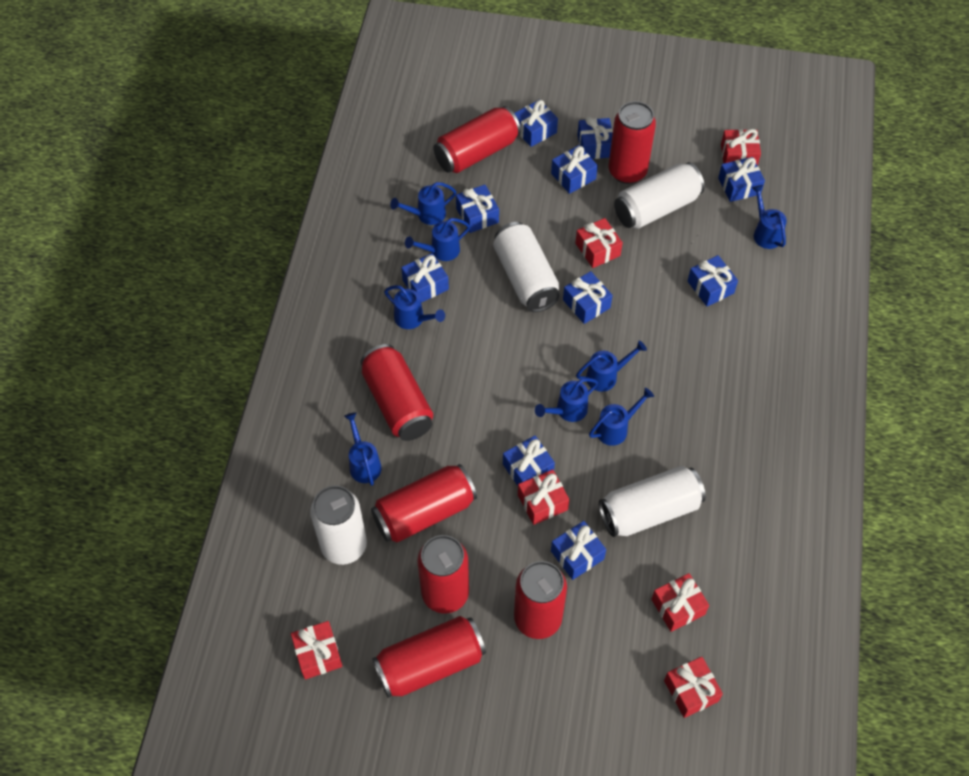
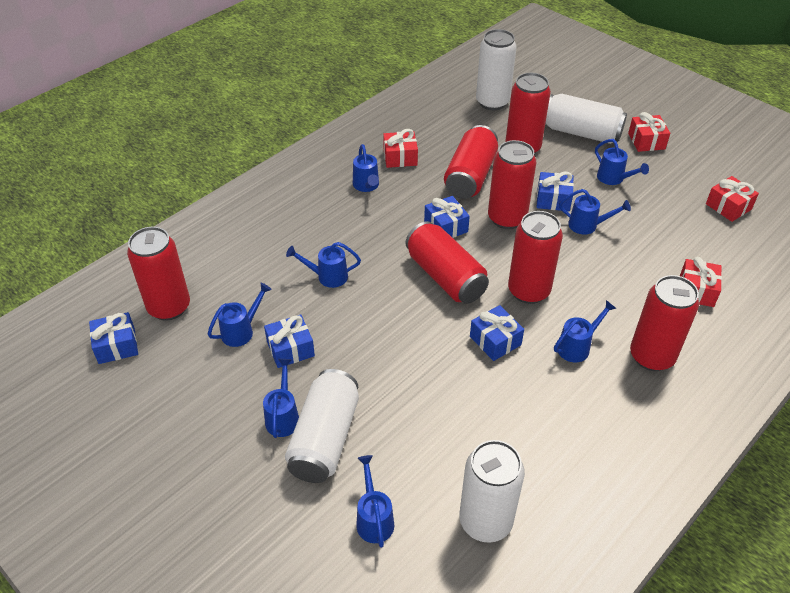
blue gift: 10 -> 5
red gift: 6 -> 4

